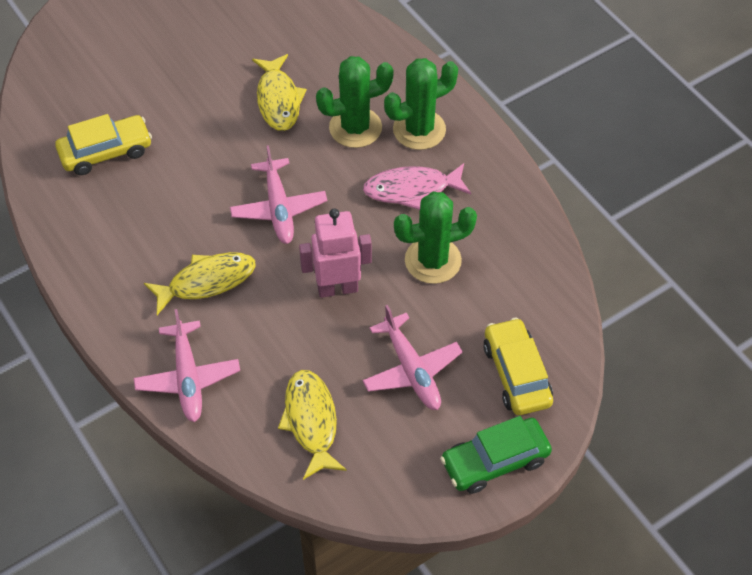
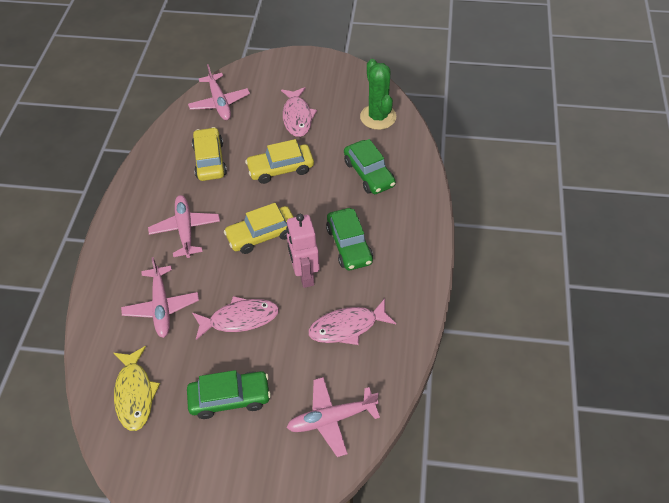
green cactus: 3 -> 1
green car: 1 -> 3
pink fish: 1 -> 3
pink plane: 3 -> 4
yellow car: 2 -> 3
yellow fish: 3 -> 1

